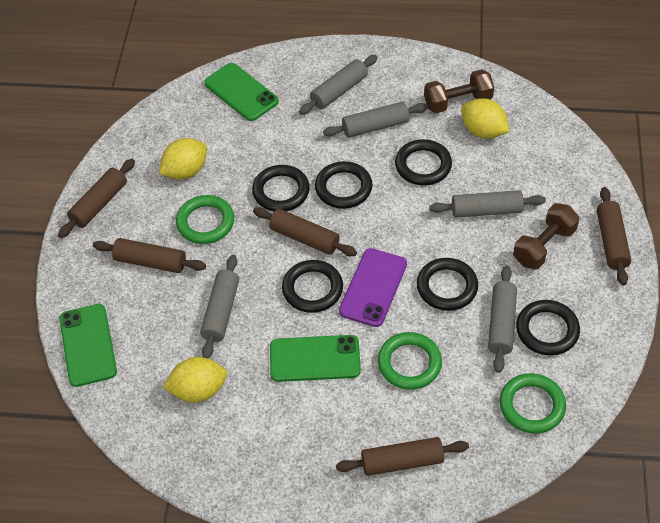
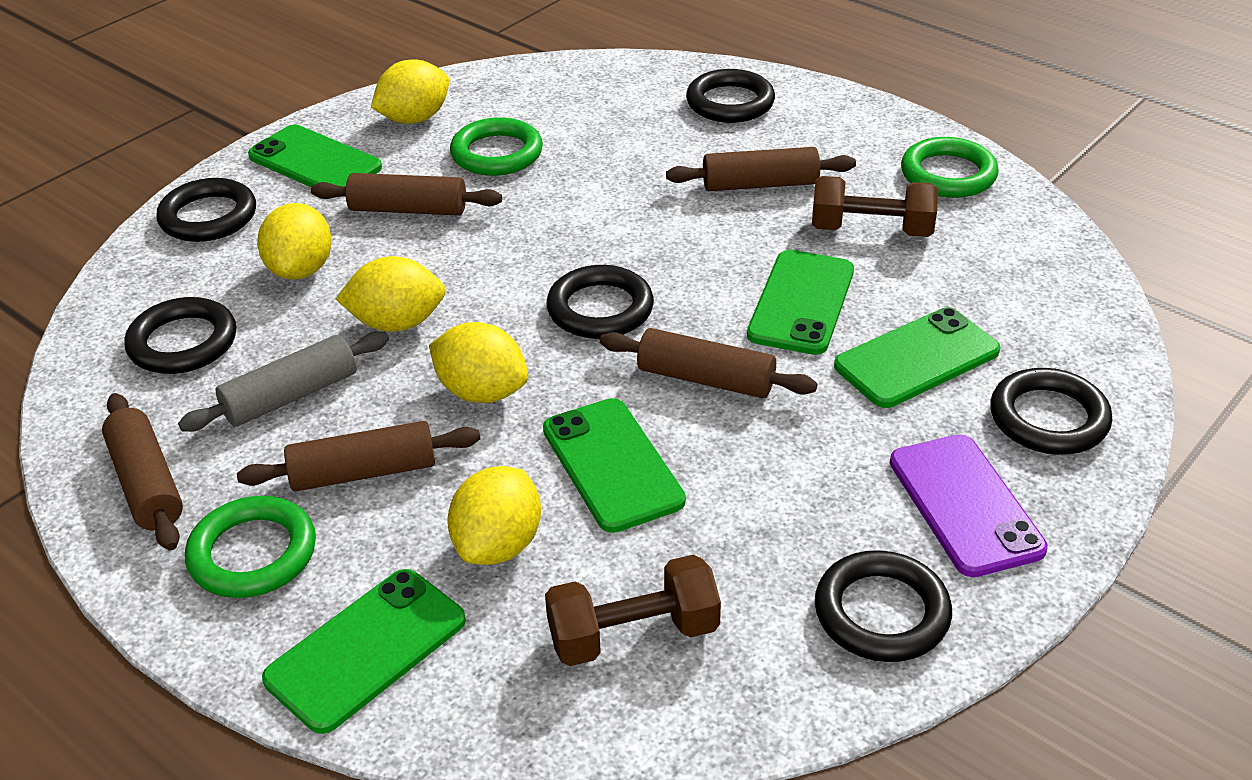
green phone: 3 -> 5
grey rolling pin: 5 -> 1
yellow lemon: 3 -> 5

